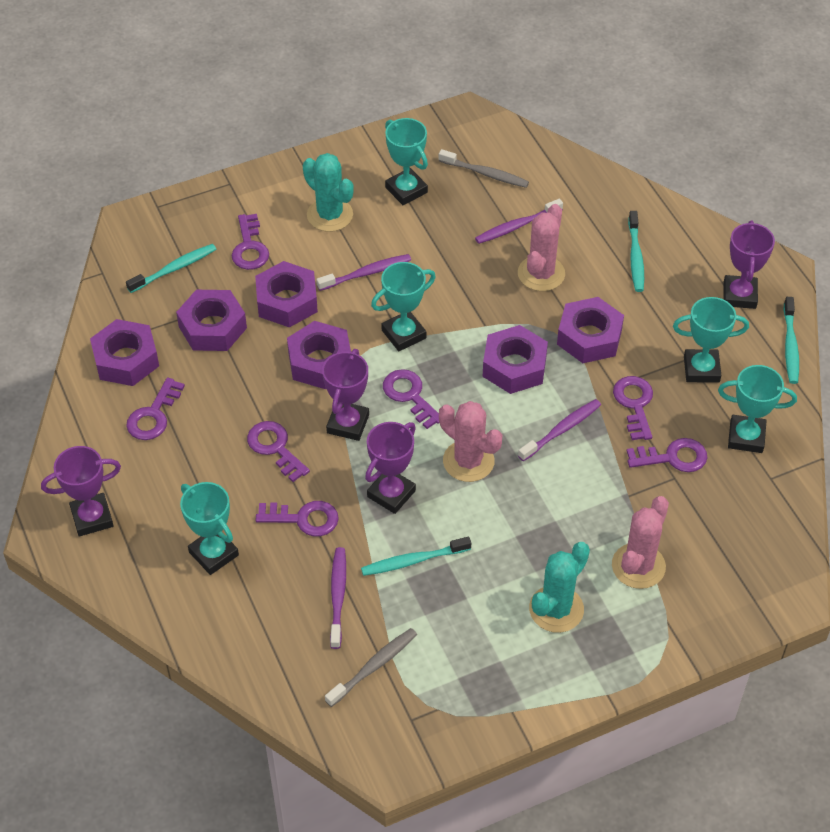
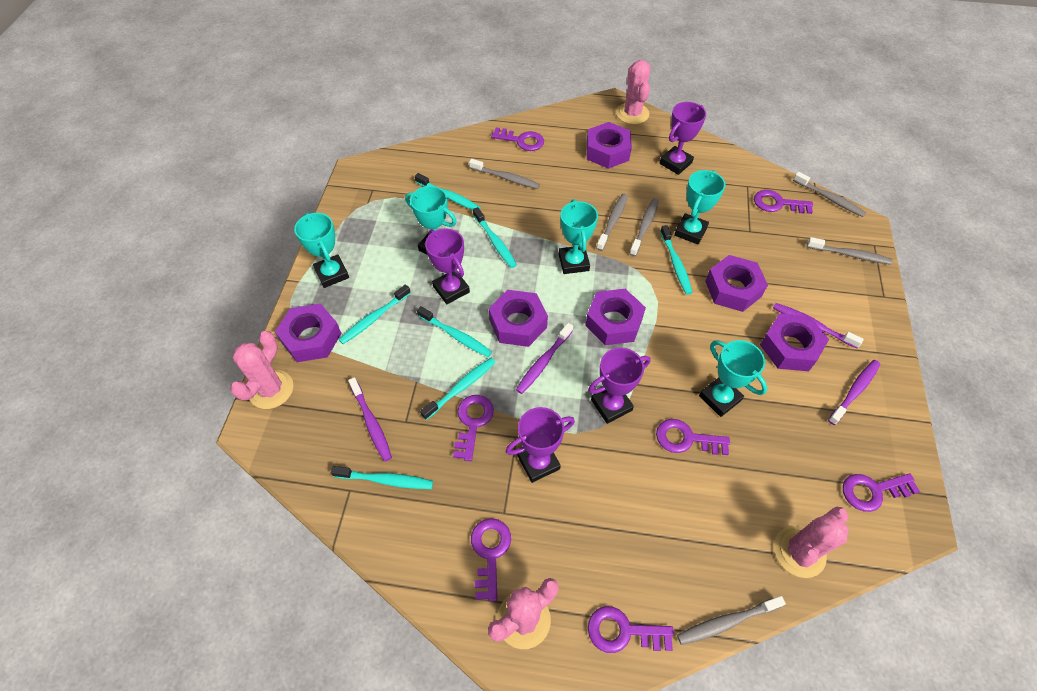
grey toothbrush: 2 -> 6
pink cactus: 3 -> 4
turquoise cactus: 2 -> 0
turquoise toothbrush: 4 -> 7

